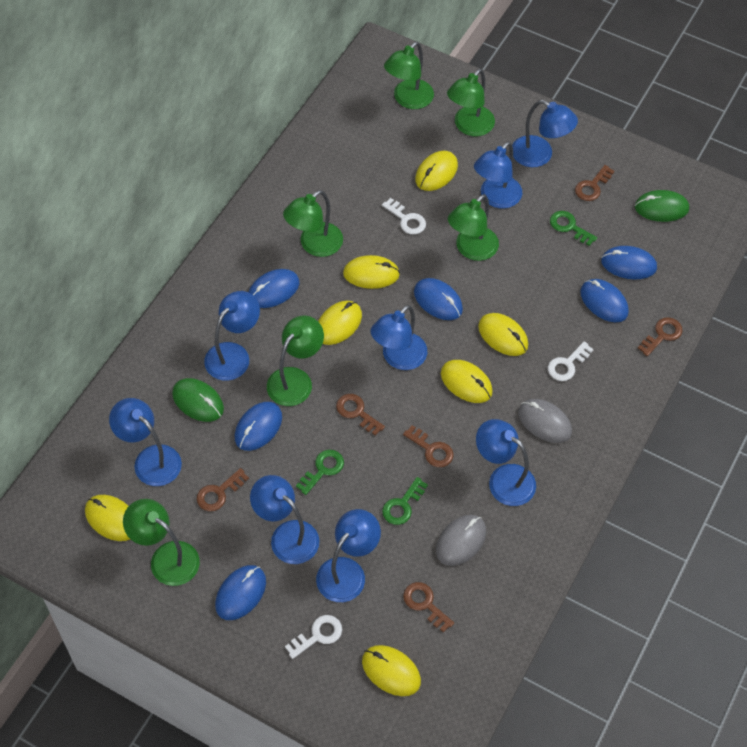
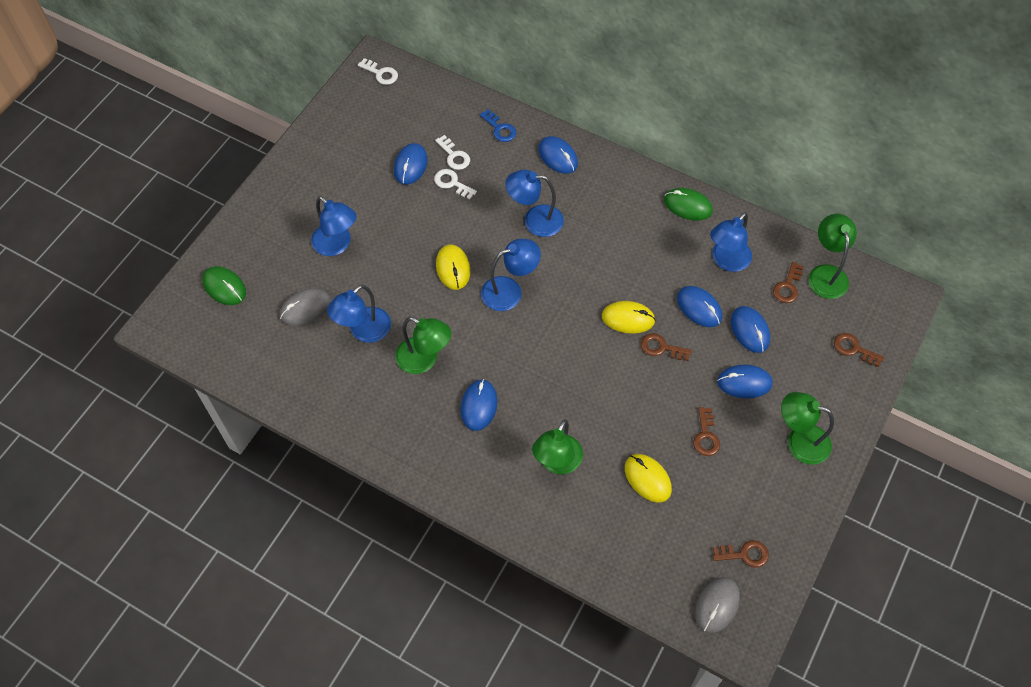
blue key: 0 -> 1
blue lamp: 8 -> 5
brown key: 6 -> 5
green key: 3 -> 0
green lamp: 6 -> 4
yellow mouse: 7 -> 3

